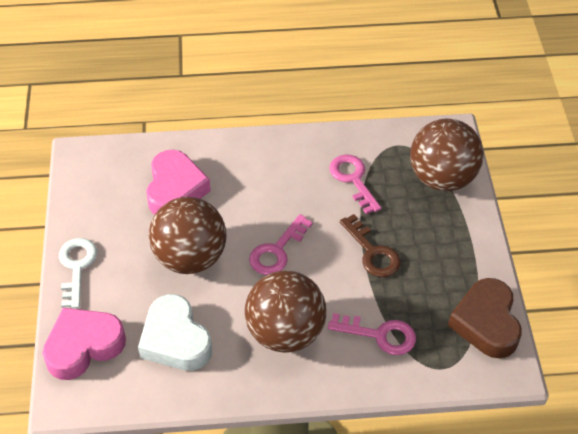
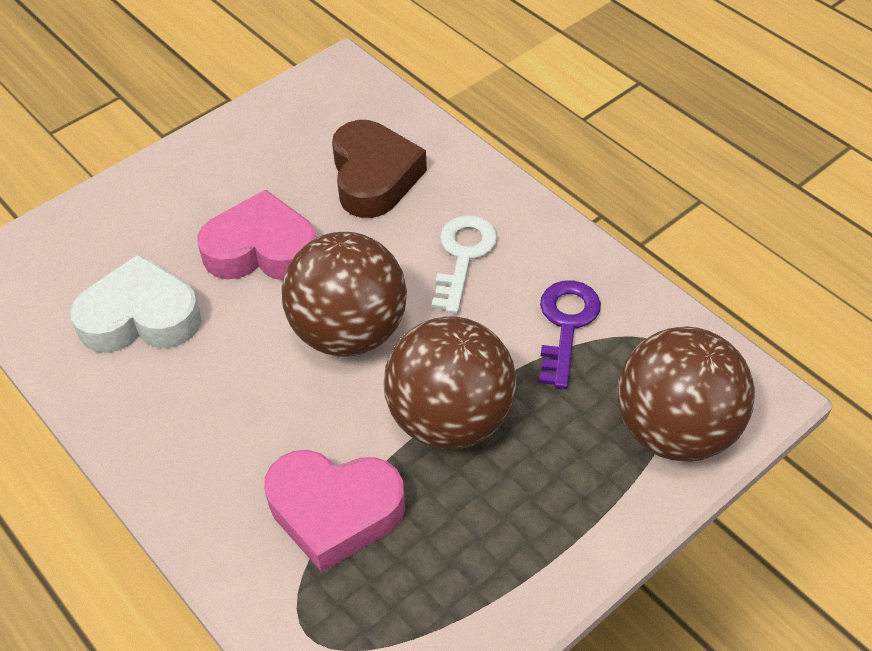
brown key: 1 -> 0
pink key: 3 -> 0
purple key: 0 -> 1

